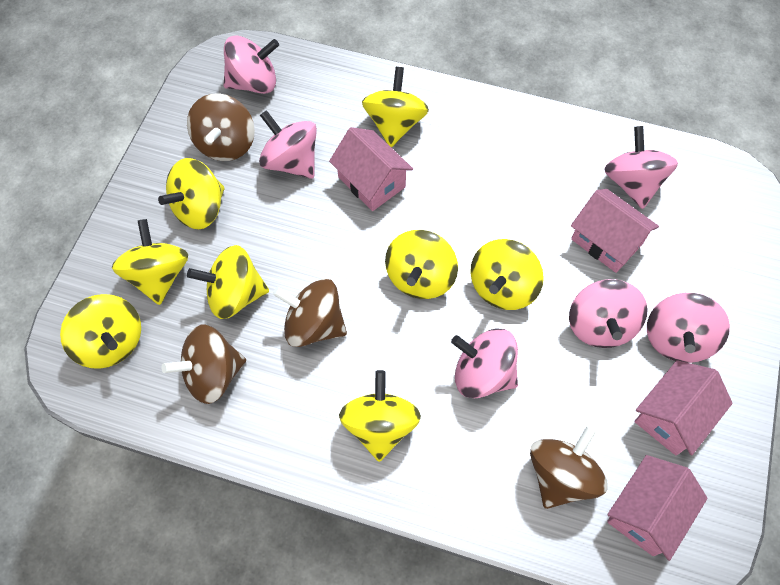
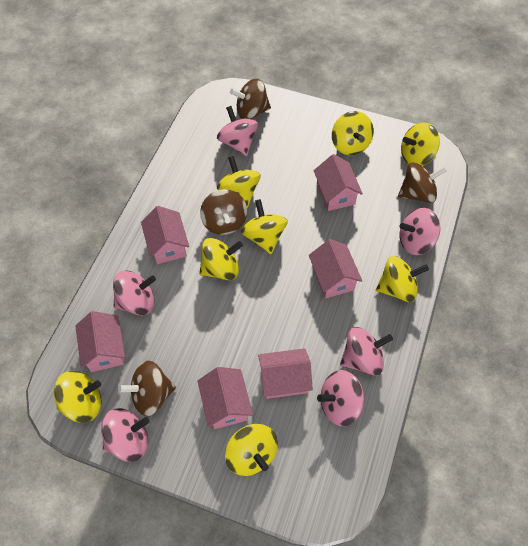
pink house: 4 -> 6

